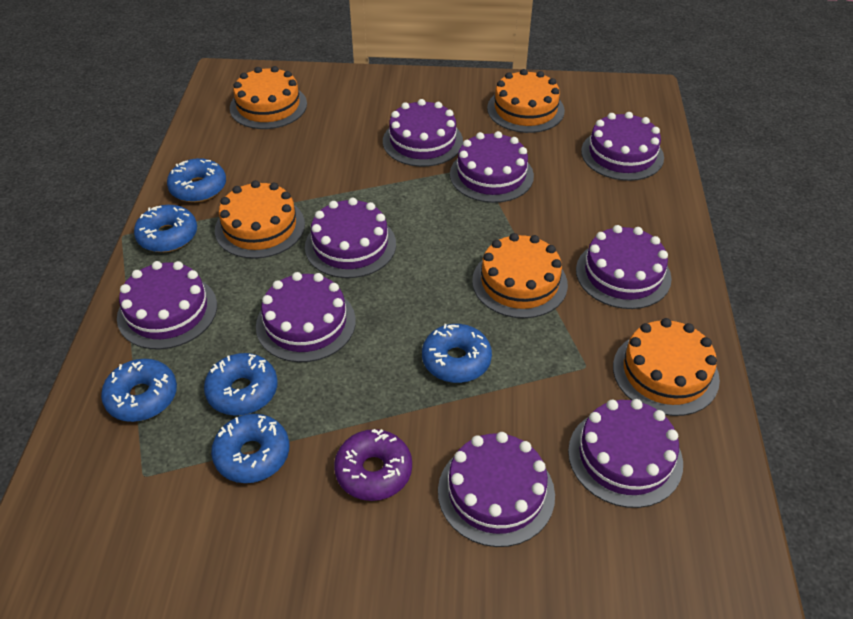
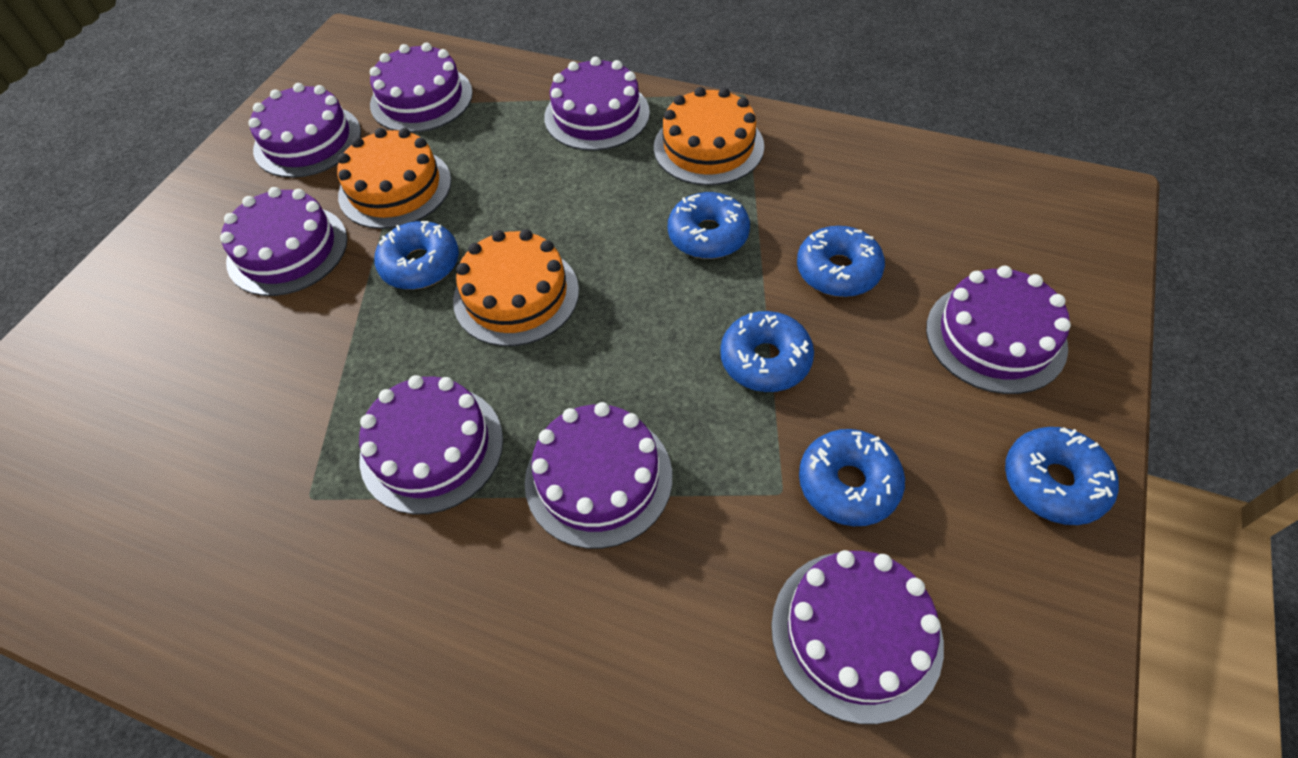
orange cake: 5 -> 3
purple cake: 9 -> 8
purple donut: 1 -> 0

